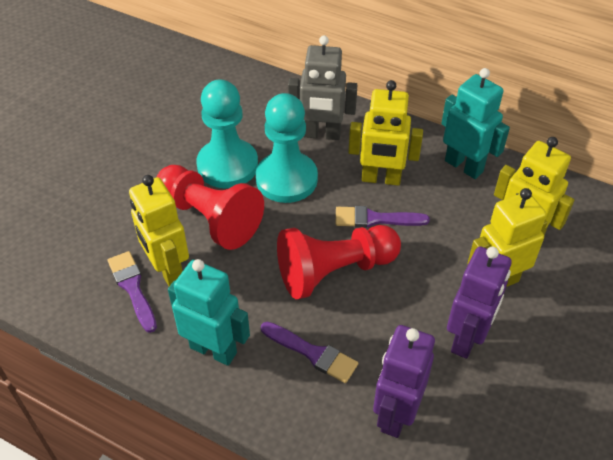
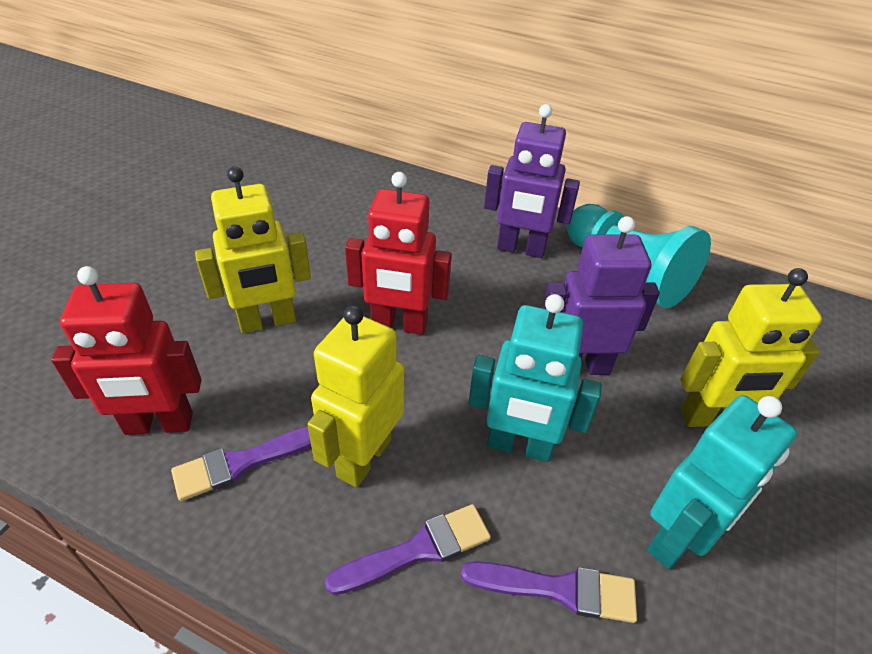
grey robot: 1 -> 0
red pawn: 2 -> 0
red robot: 0 -> 2
turquoise pawn: 2 -> 1
yellow robot: 4 -> 3

